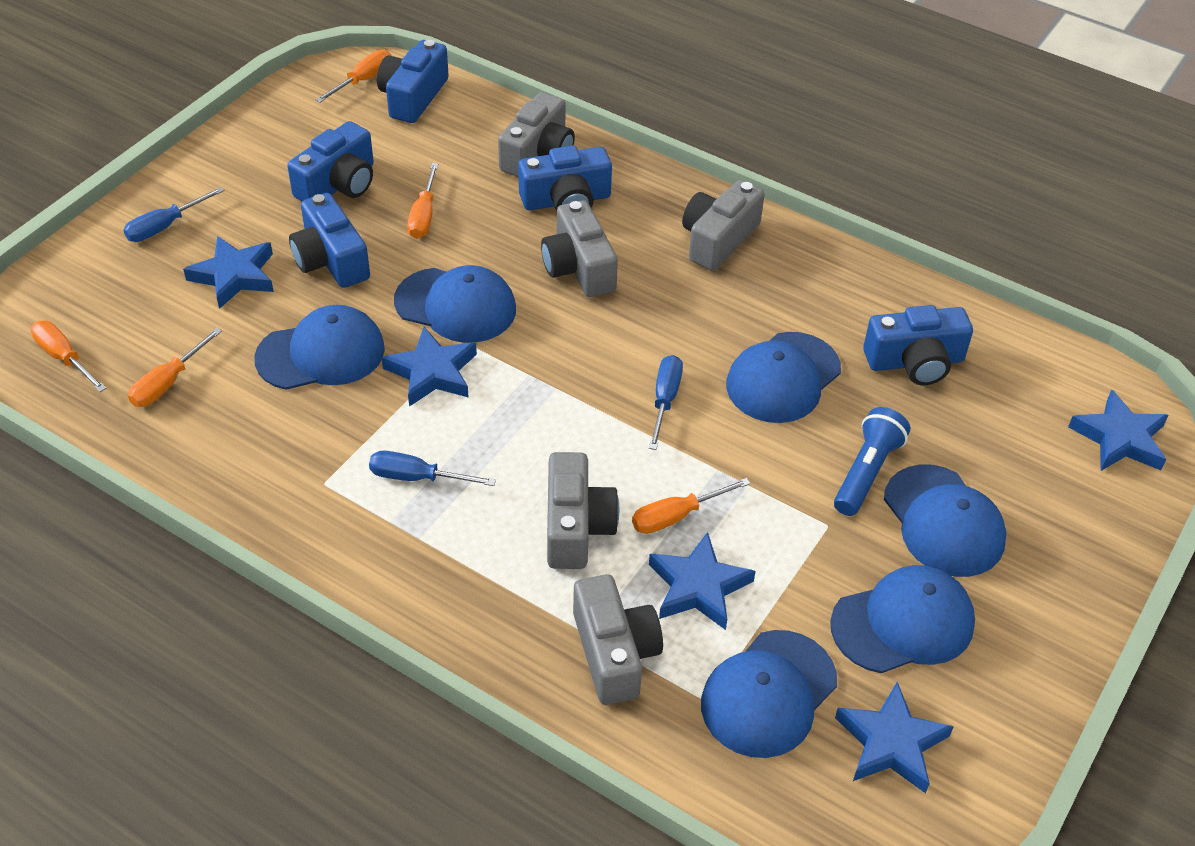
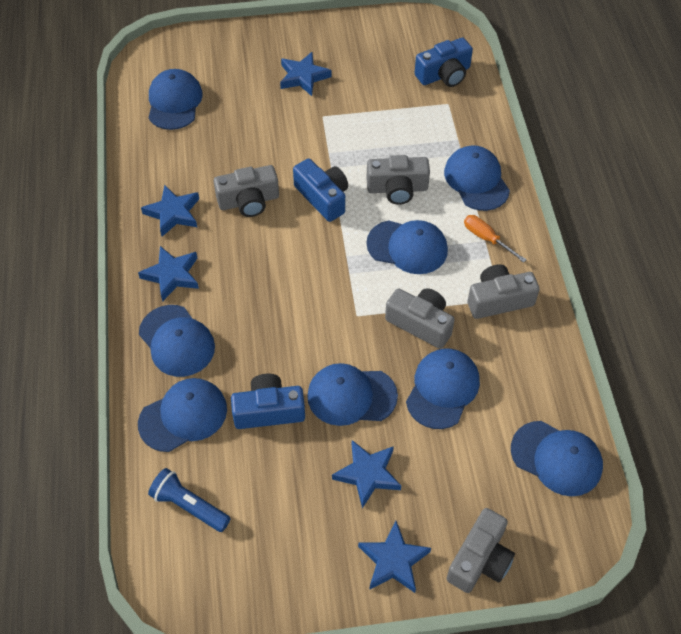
blue camera: 5 -> 3
blue cap: 6 -> 8
blue screwdriver: 3 -> 0
orange screwdriver: 5 -> 1

